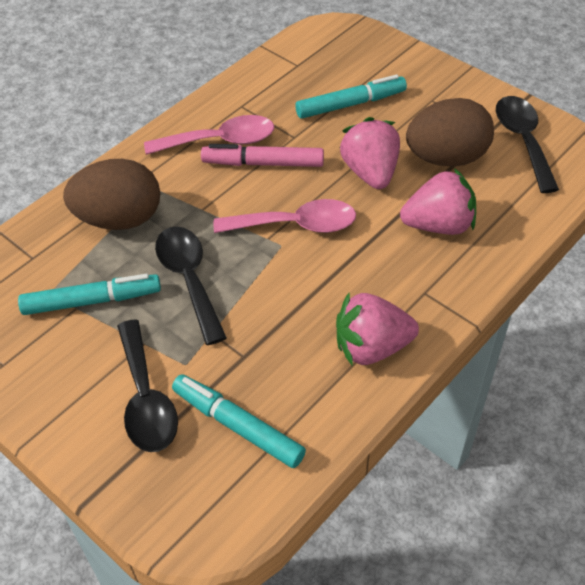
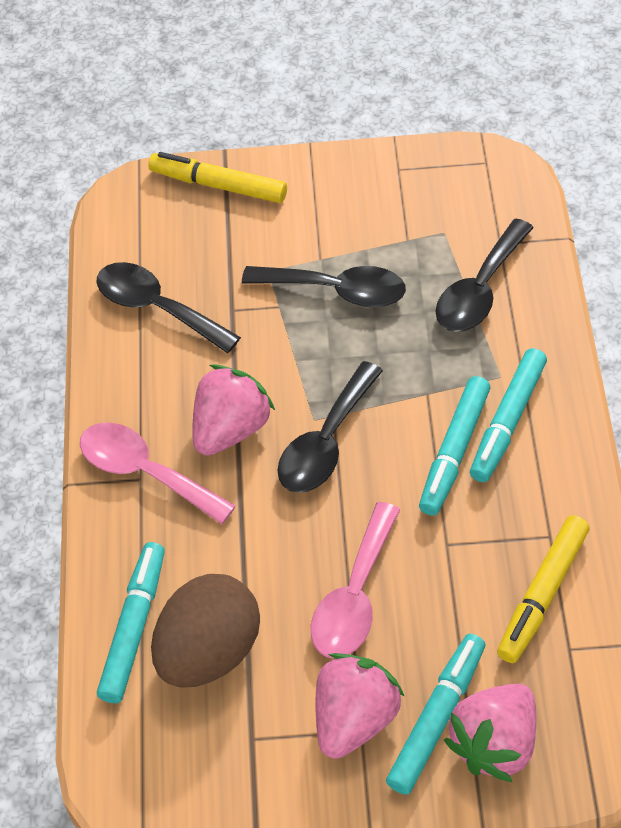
black spoon: 3 -> 4
brown egg: 2 -> 1
pink marker: 1 -> 0
turquoise marker: 3 -> 4
yellow marker: 0 -> 2

